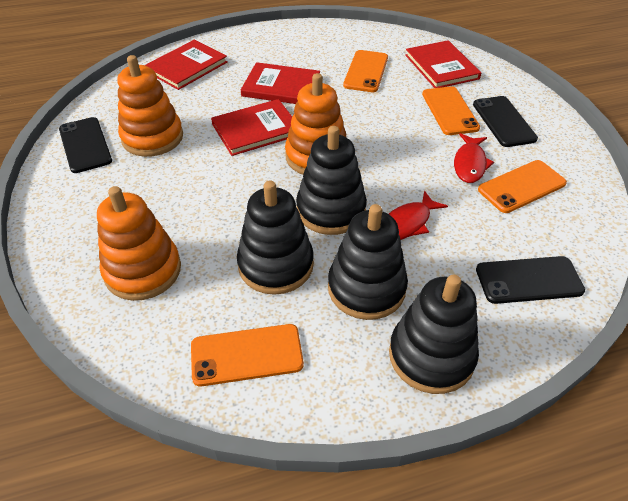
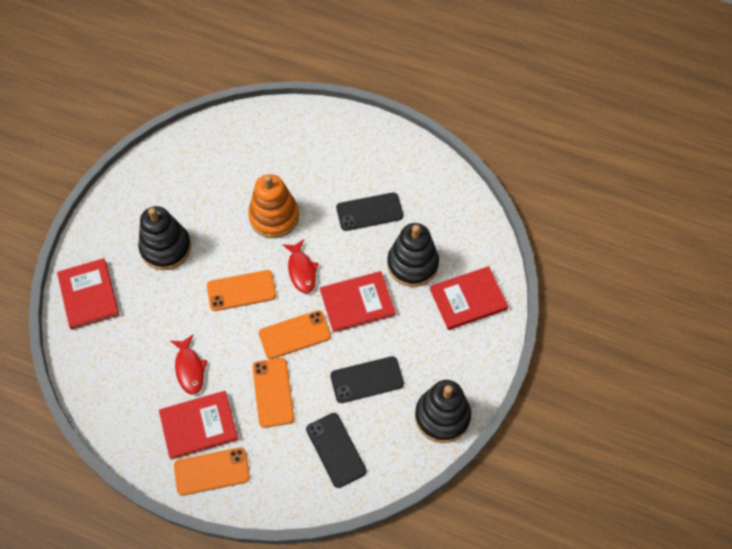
black stacking toy: 4 -> 3
orange stacking toy: 3 -> 1

